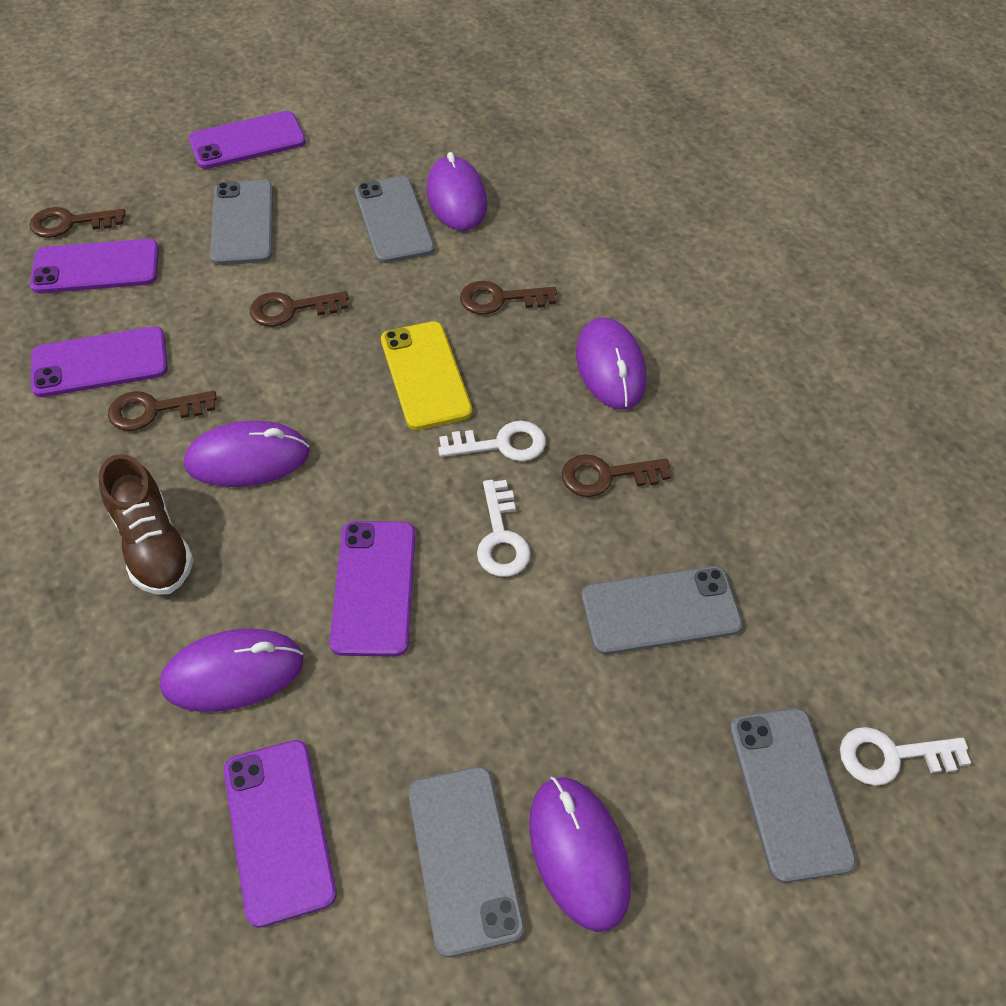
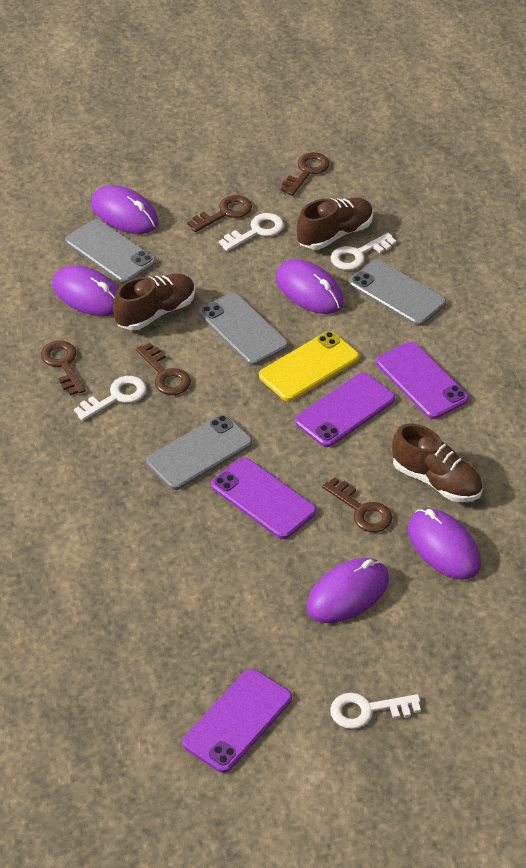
brown shoe: 1 -> 3
grey phone: 5 -> 4
purple phone: 5 -> 4
white key: 3 -> 4

